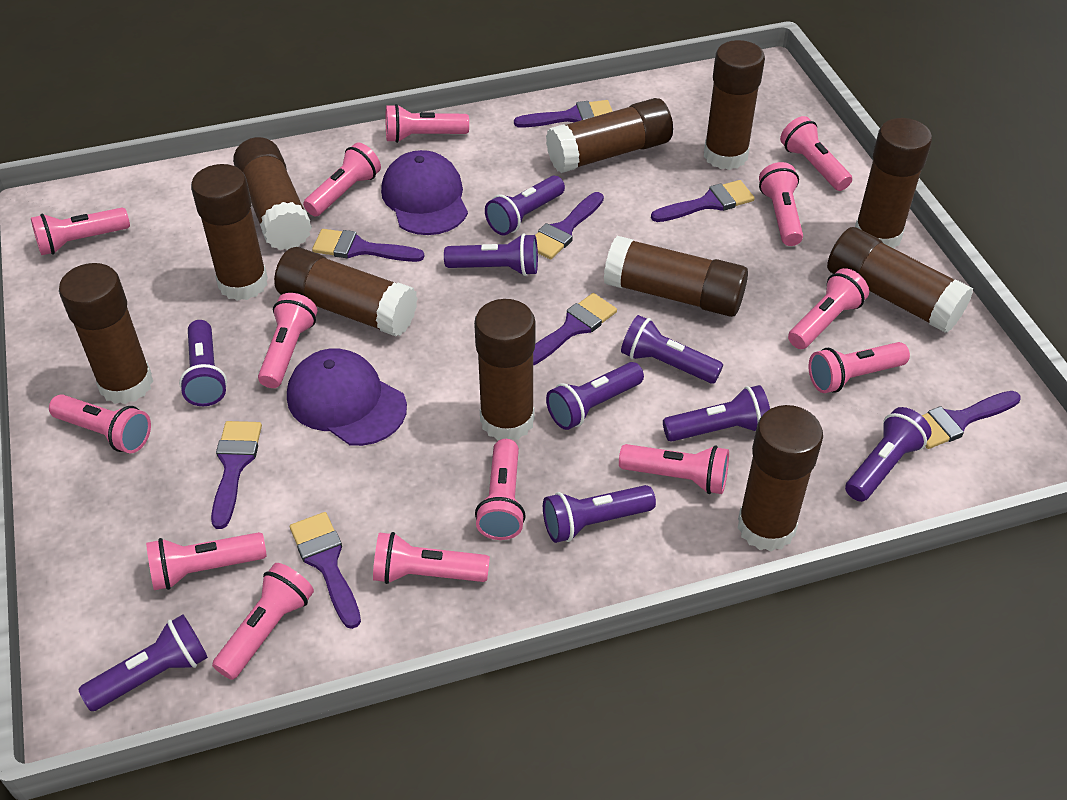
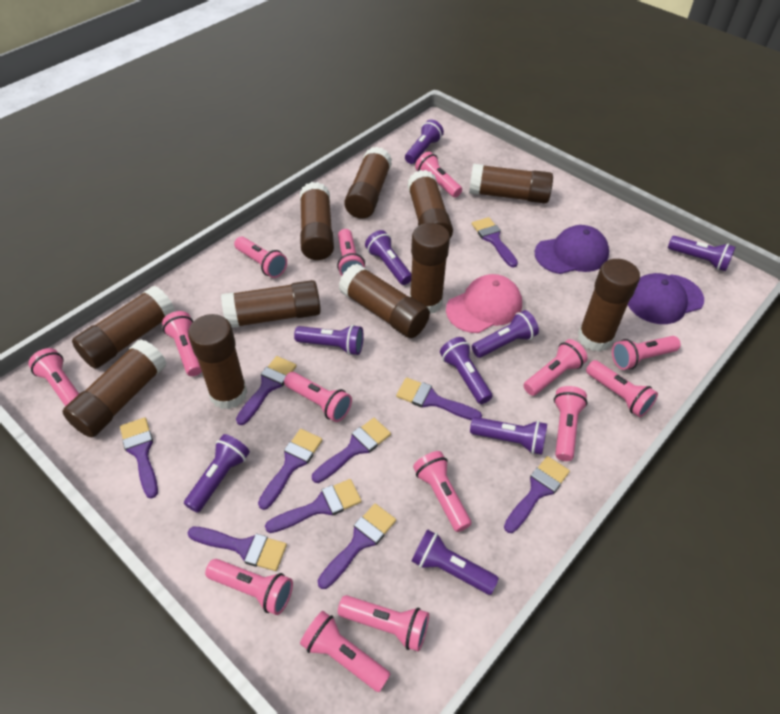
pink cap: 0 -> 1
purple brush: 8 -> 10

